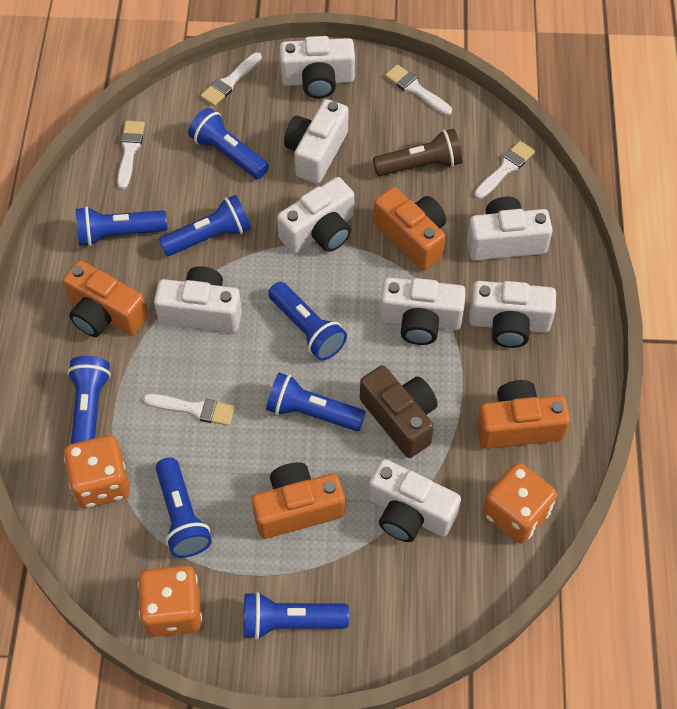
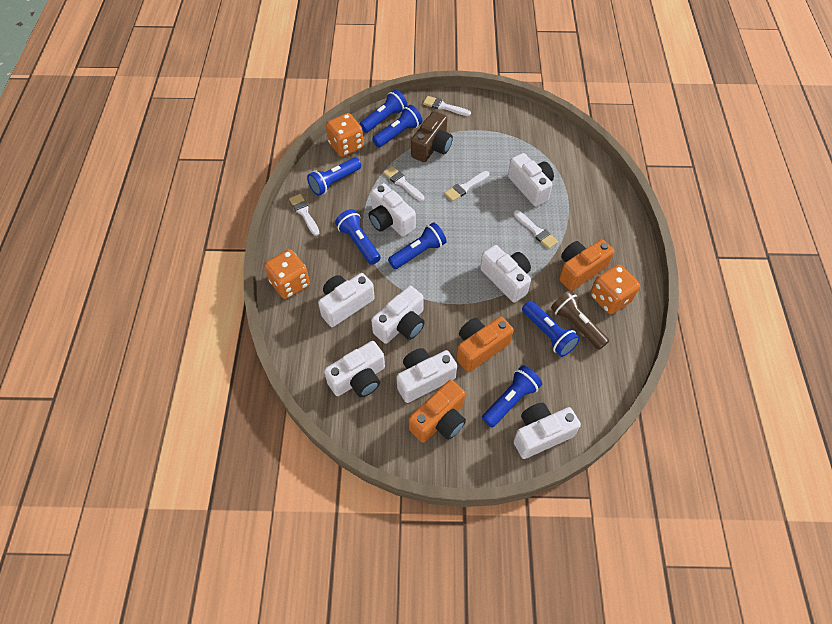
blue flashlight: 8 -> 7
orange camera: 4 -> 3

